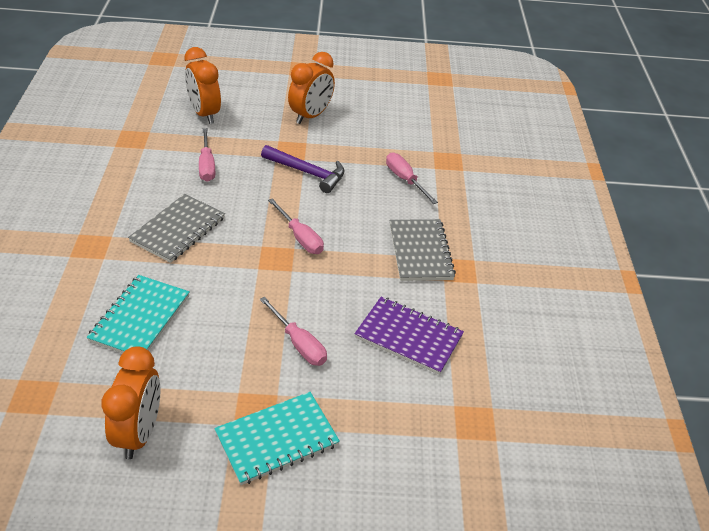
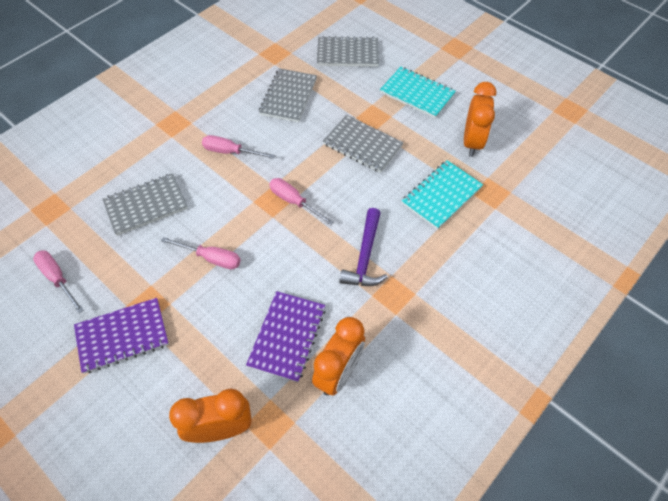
grey notebook: 2 -> 4
purple notebook: 1 -> 2

